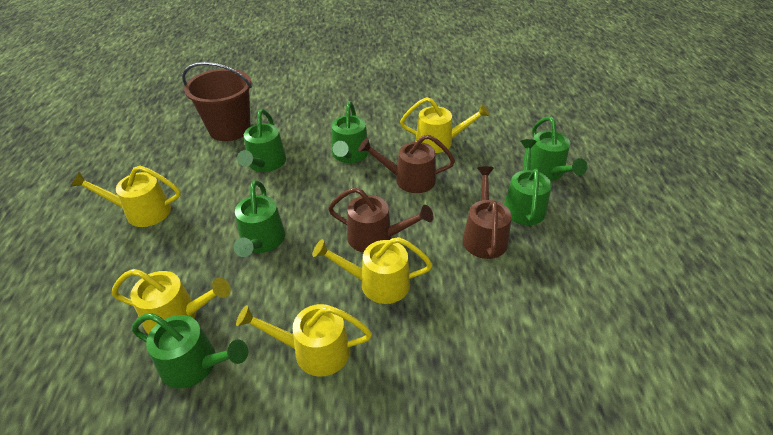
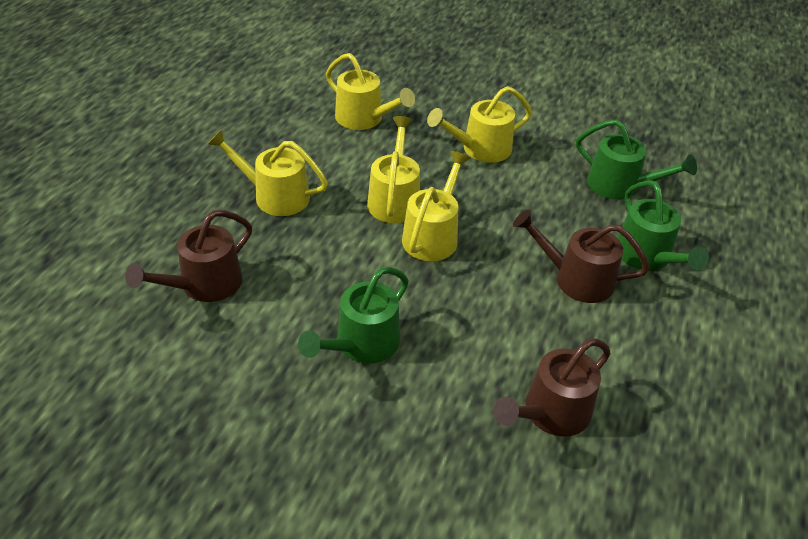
brown bucket: 1 -> 0
green watering can: 6 -> 3

